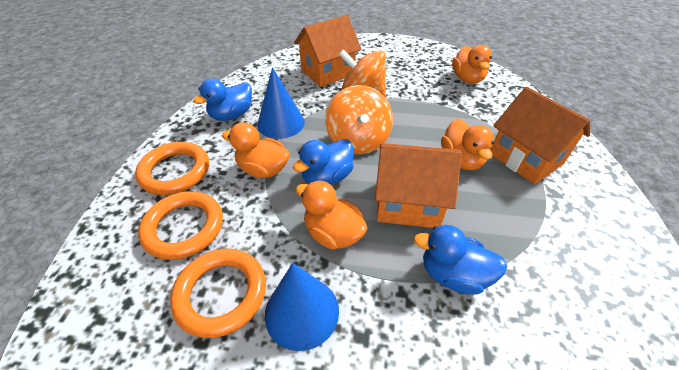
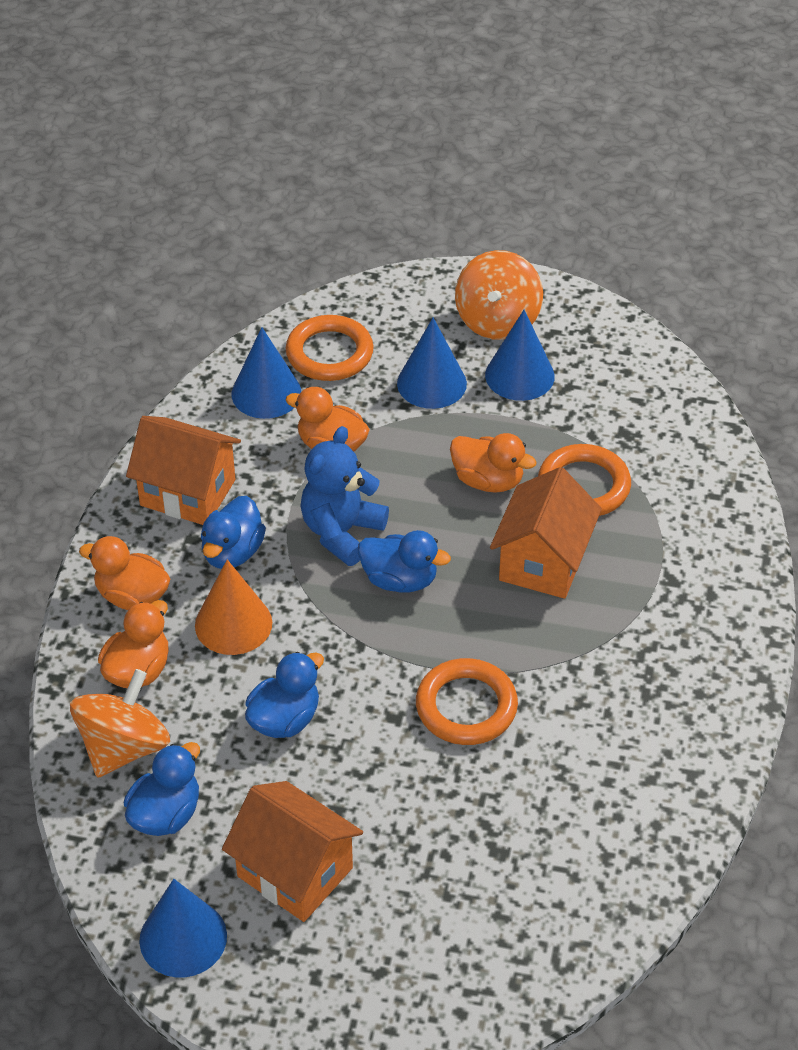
blue cone: 2 -> 4
blue duck: 3 -> 4
blue teddy bear: 0 -> 1
orange cone: 0 -> 1

